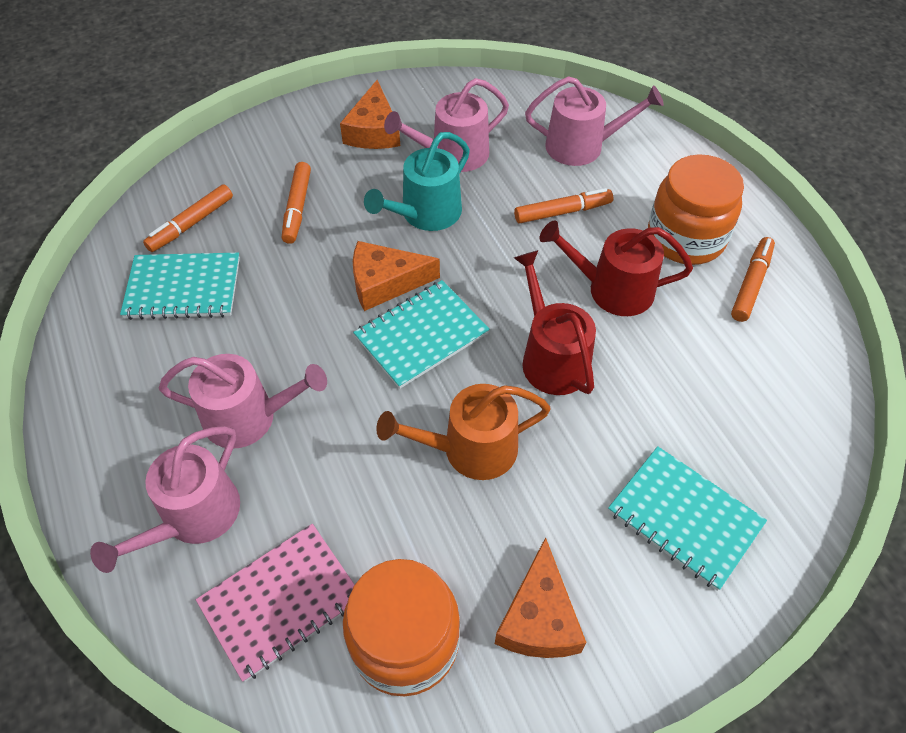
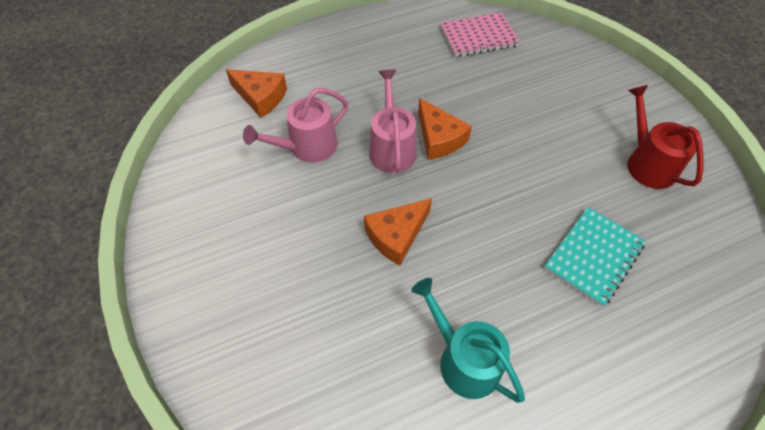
orange jar: 2 -> 0
orange marker: 4 -> 0
orange watering can: 1 -> 0
pink watering can: 4 -> 2
red watering can: 2 -> 1
turquoise notebook: 3 -> 1

